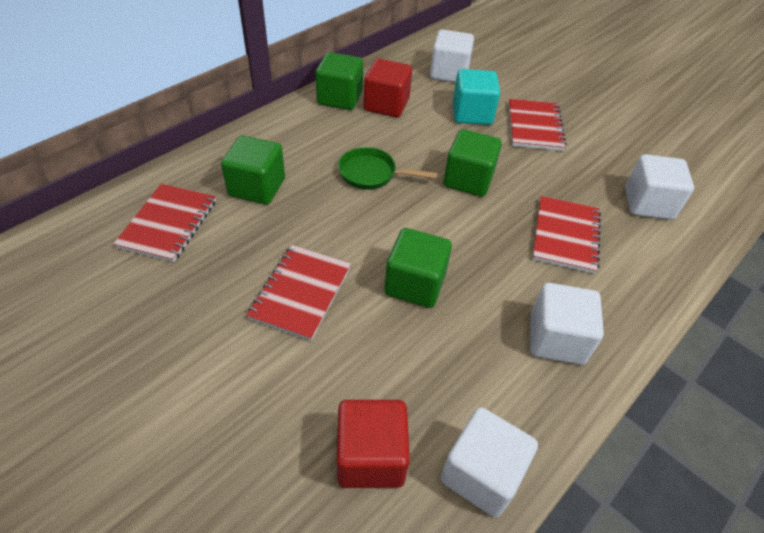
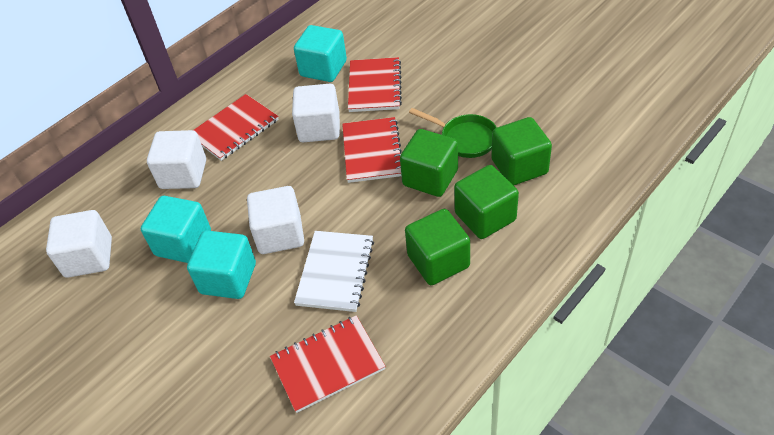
red cube: 2 -> 0
turquoise cube: 1 -> 3
white notebook: 0 -> 1

